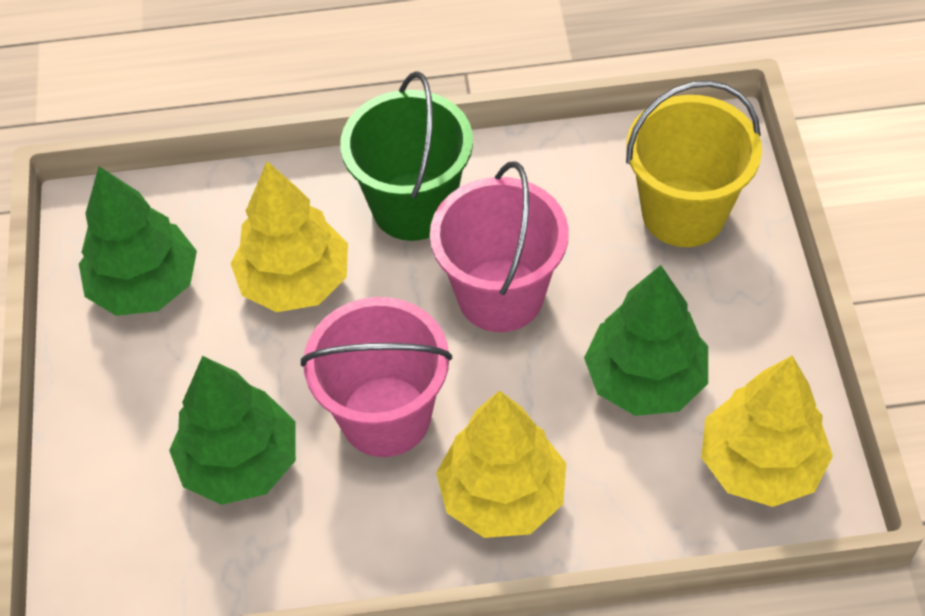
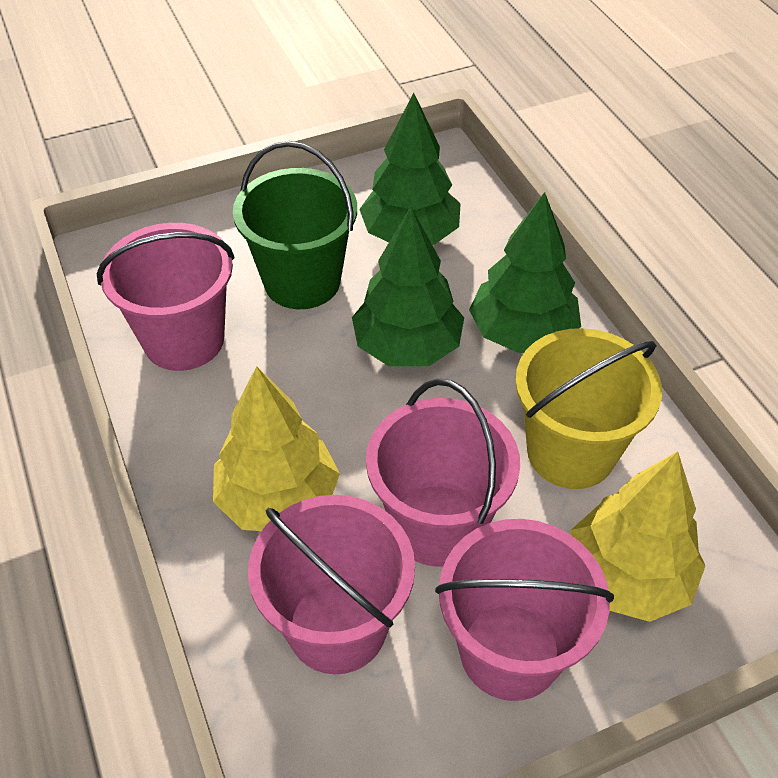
pink bucket: 2 -> 4
yellow tree: 3 -> 2

